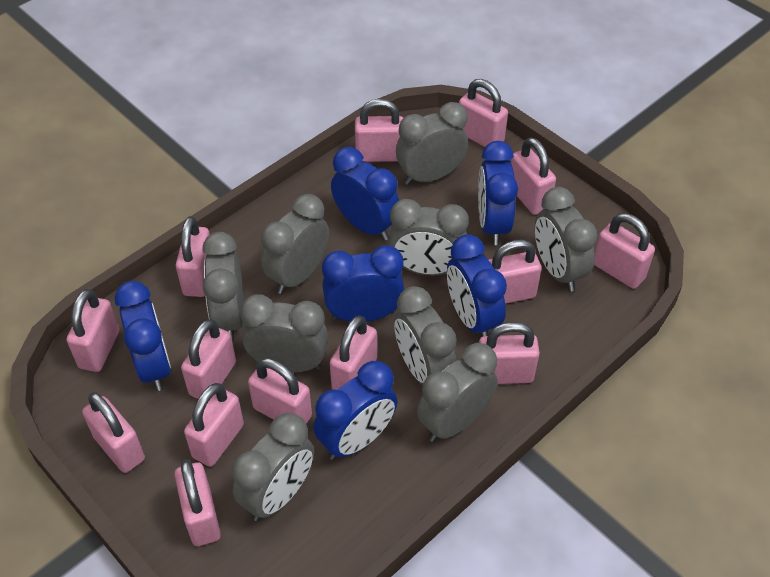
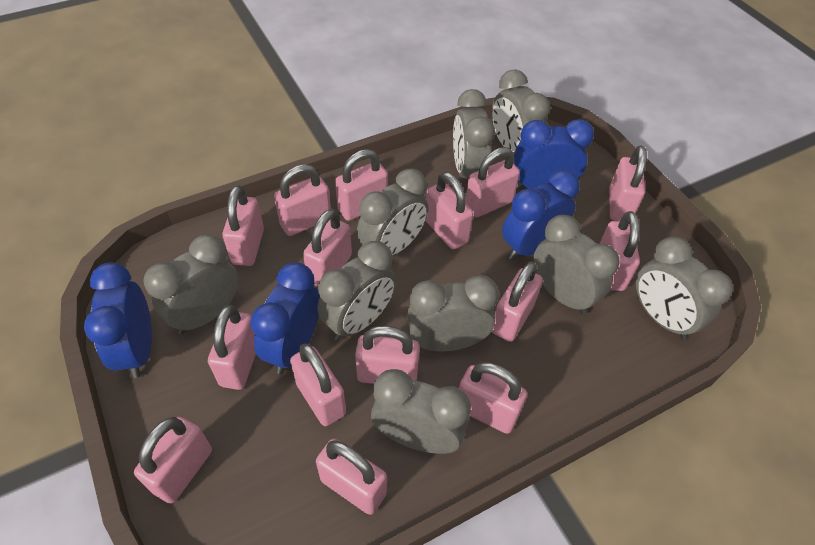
blue clock: 6 -> 4
pink padlock: 14 -> 15

